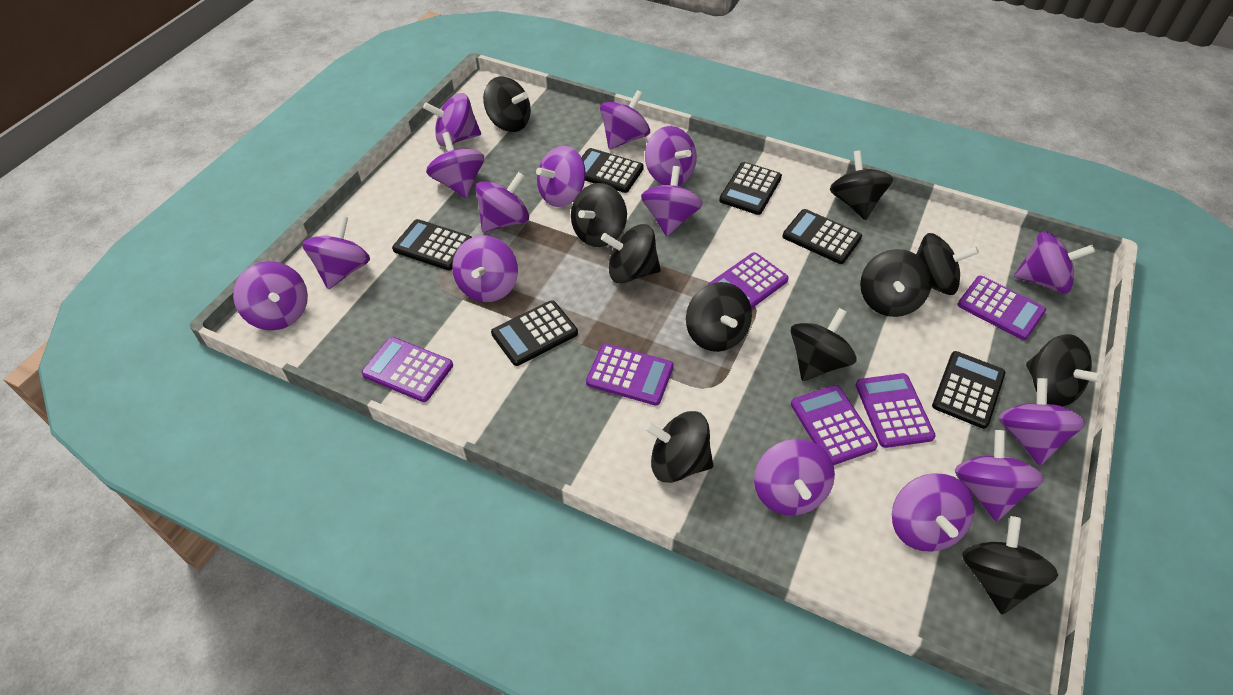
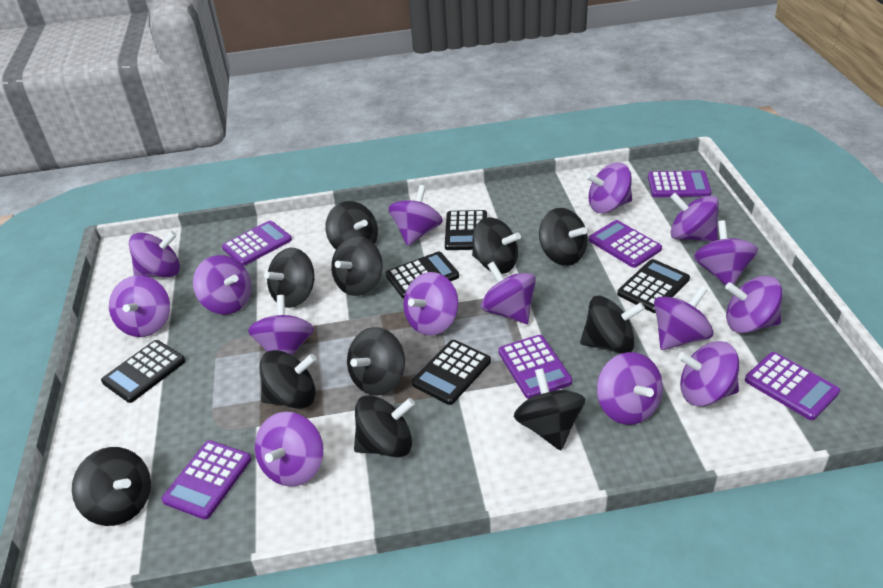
black calculator: 6 -> 5

